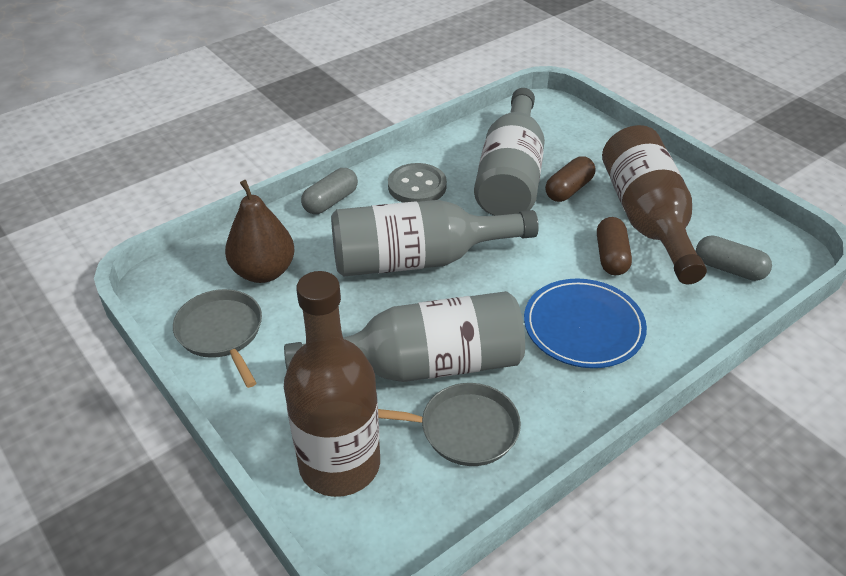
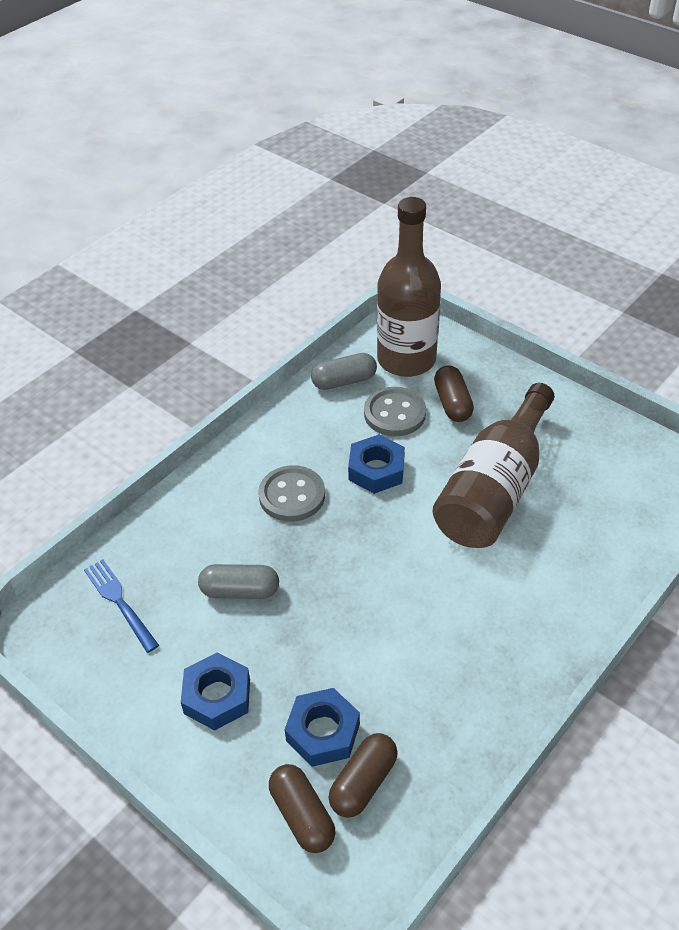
blue fork: 0 -> 1
blue nut: 0 -> 3
blue plate: 1 -> 0
brown capsule: 2 -> 3
brown pear: 1 -> 0
grey bottle: 3 -> 0
grey button: 1 -> 2
grey pan: 2 -> 0

